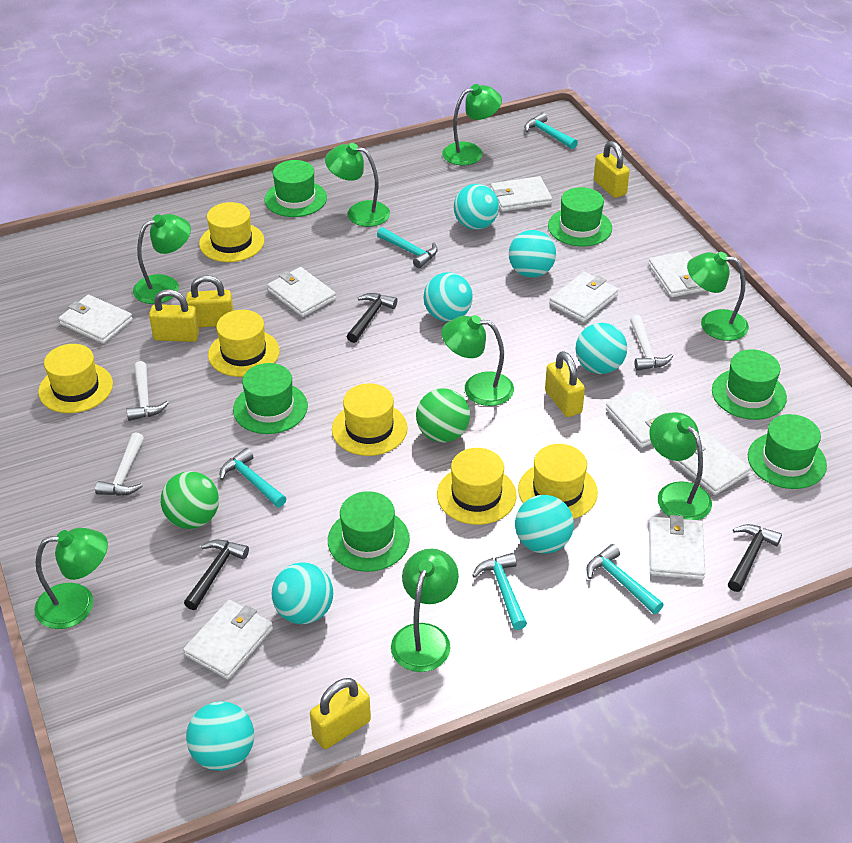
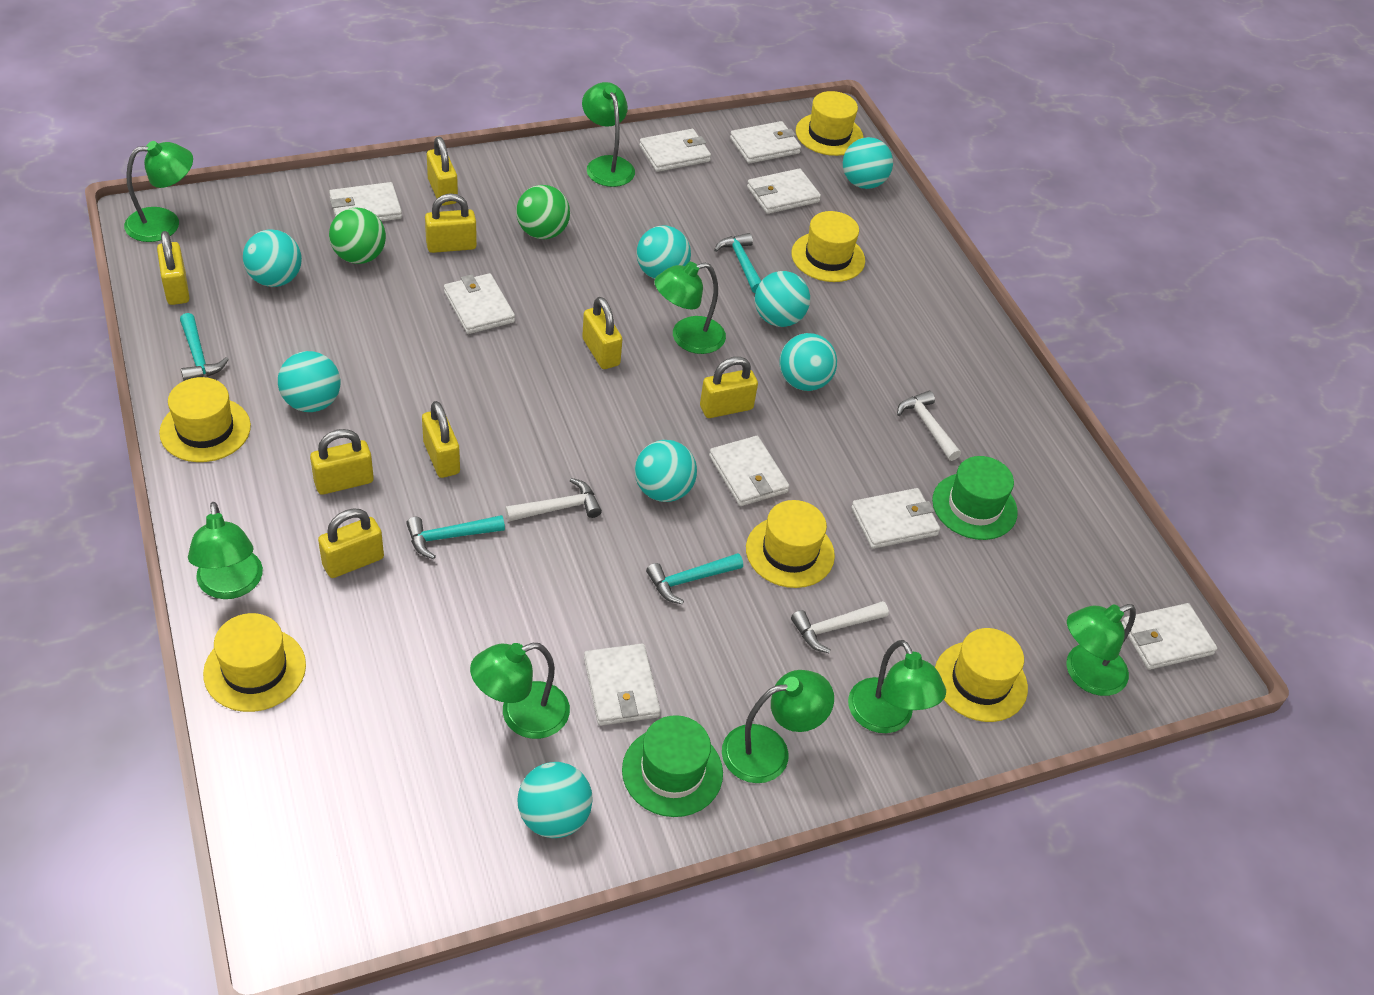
black hammer: 3 -> 0
green hat: 6 -> 2
turquoise ball: 7 -> 8
turquoise hammer: 5 -> 4
yellow padlock: 5 -> 8

